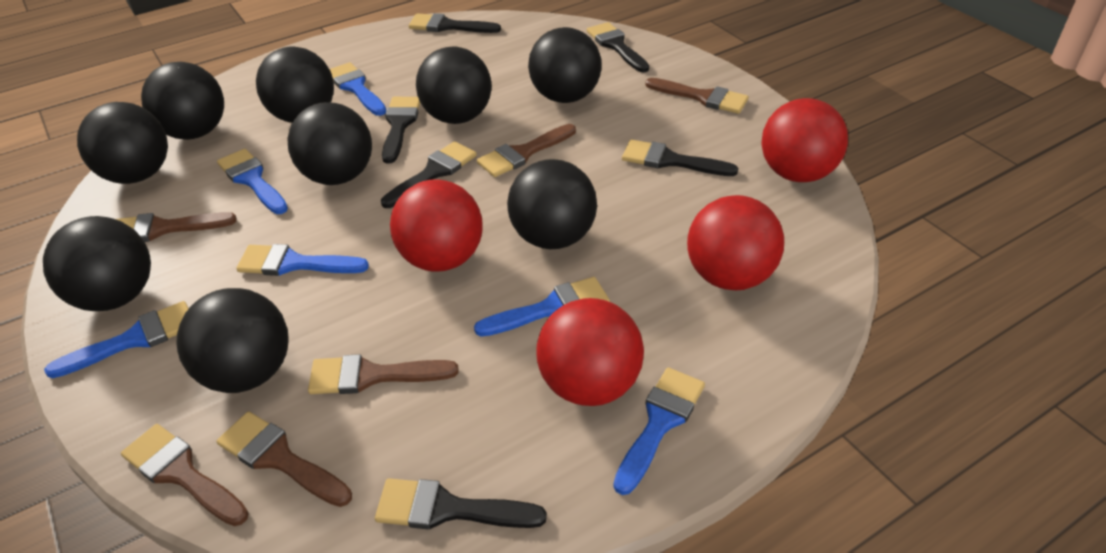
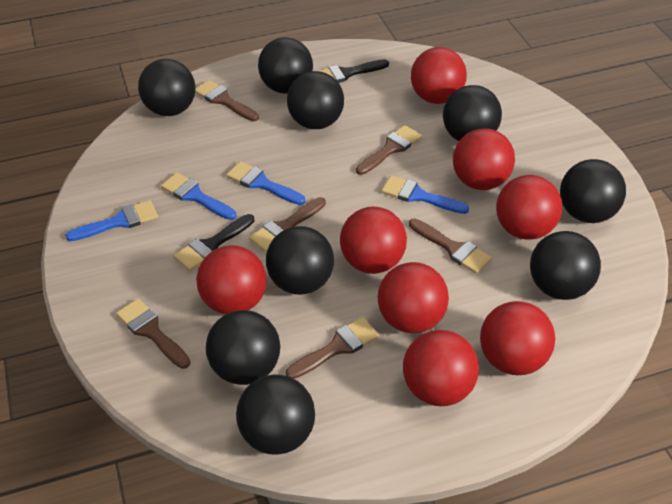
black brush: 6 -> 2
blue brush: 6 -> 4
red ball: 4 -> 8

